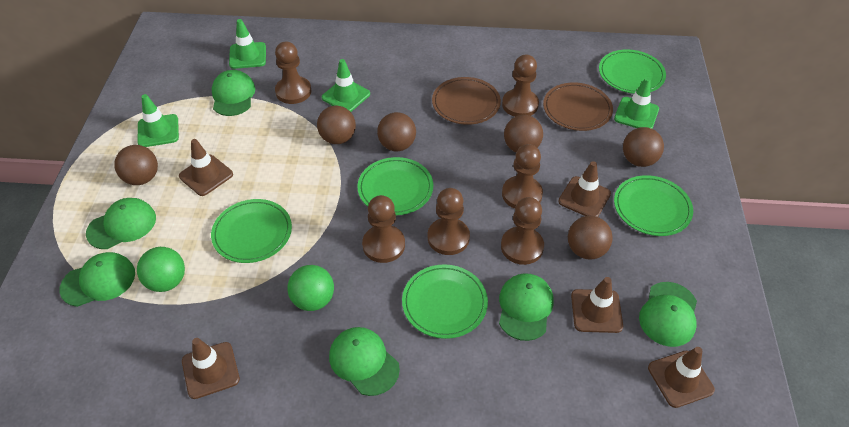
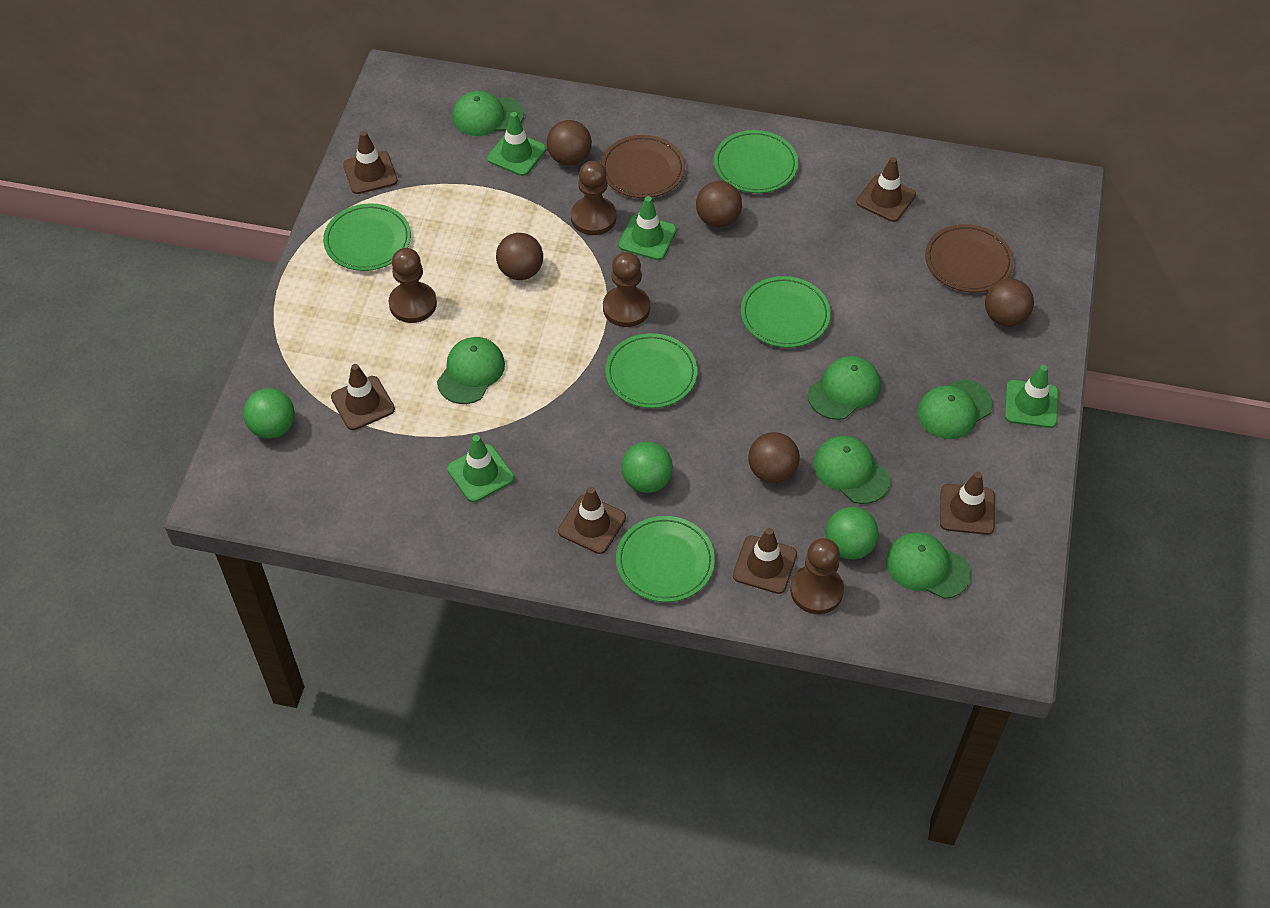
brown ball: 6 -> 5
brown pawn: 6 -> 4
brown traffic cone: 5 -> 6
green ball: 2 -> 3

